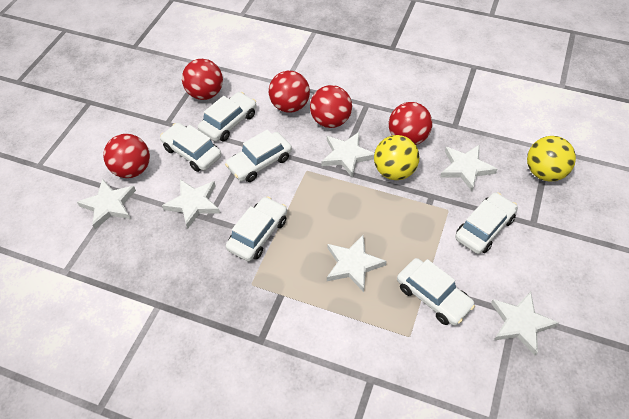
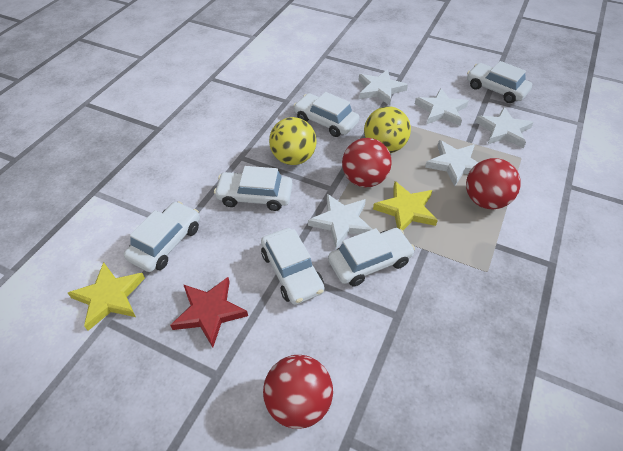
red ball: 5 -> 3
red star: 0 -> 1
white star: 6 -> 5
yellow star: 0 -> 2

